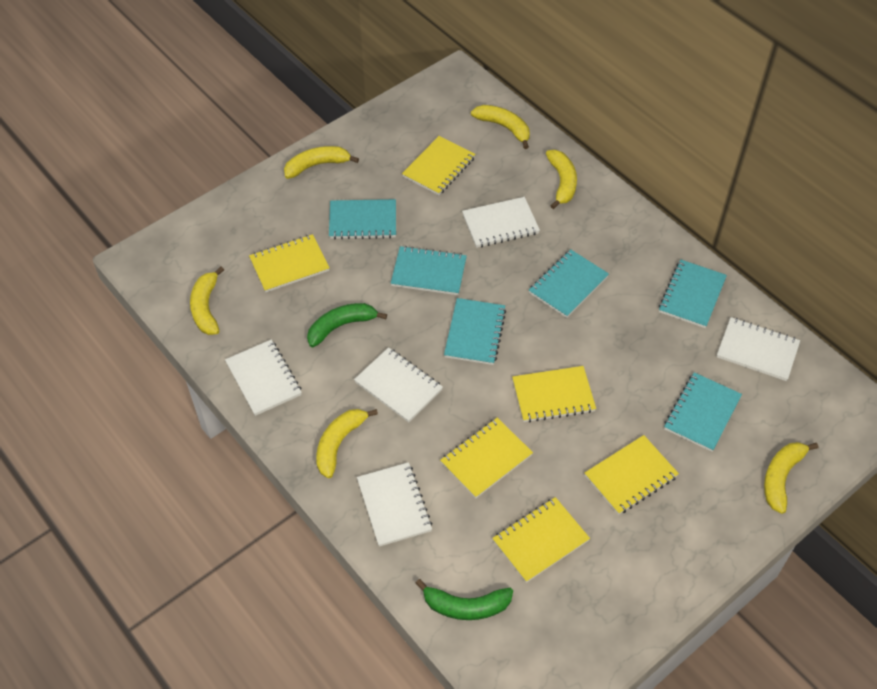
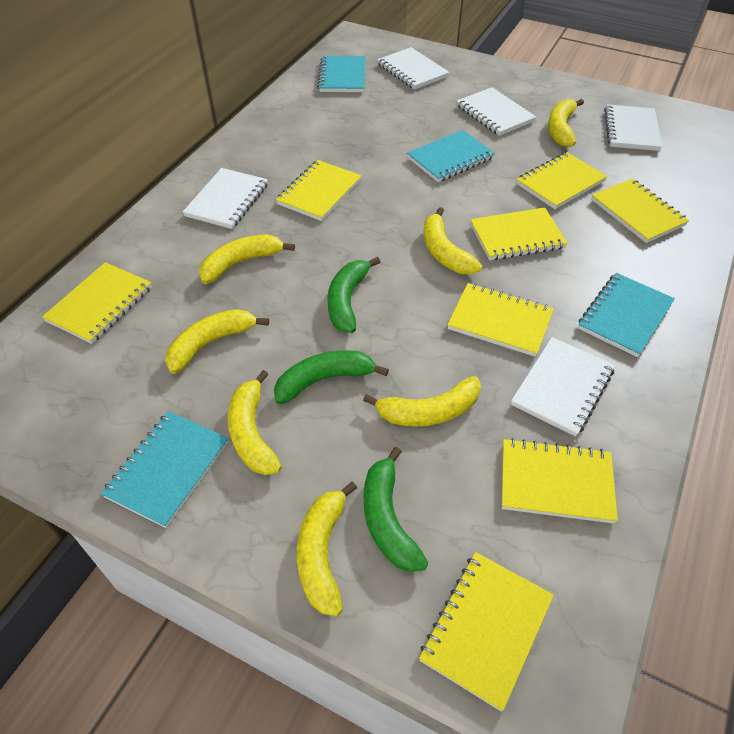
green banana: 2 -> 3
turquoise notebook: 6 -> 4
yellow banana: 6 -> 7
yellow notebook: 6 -> 8

